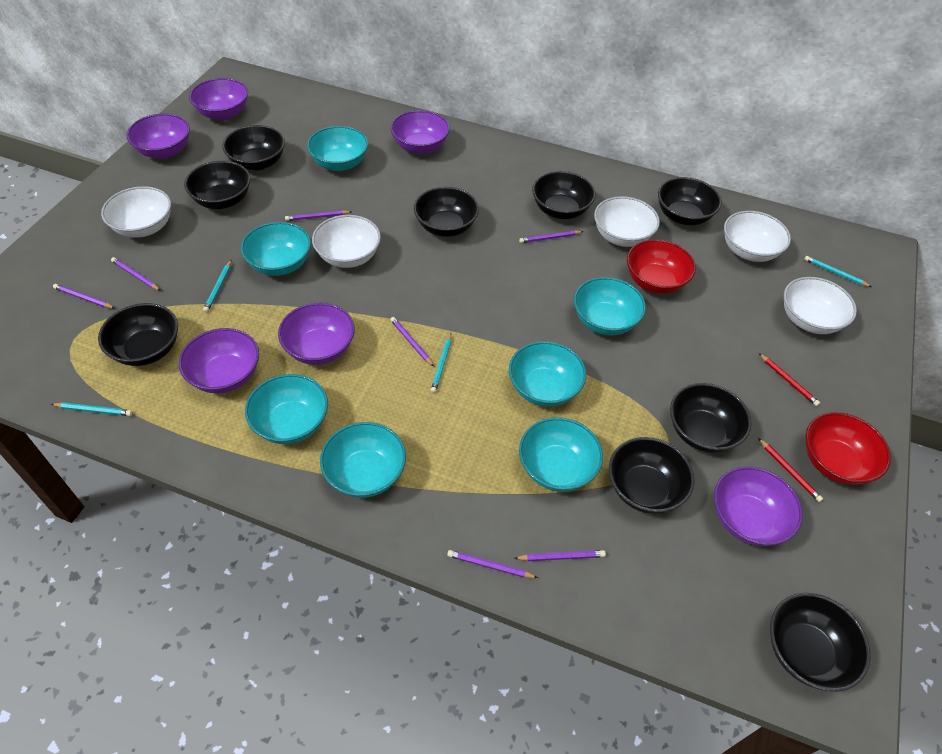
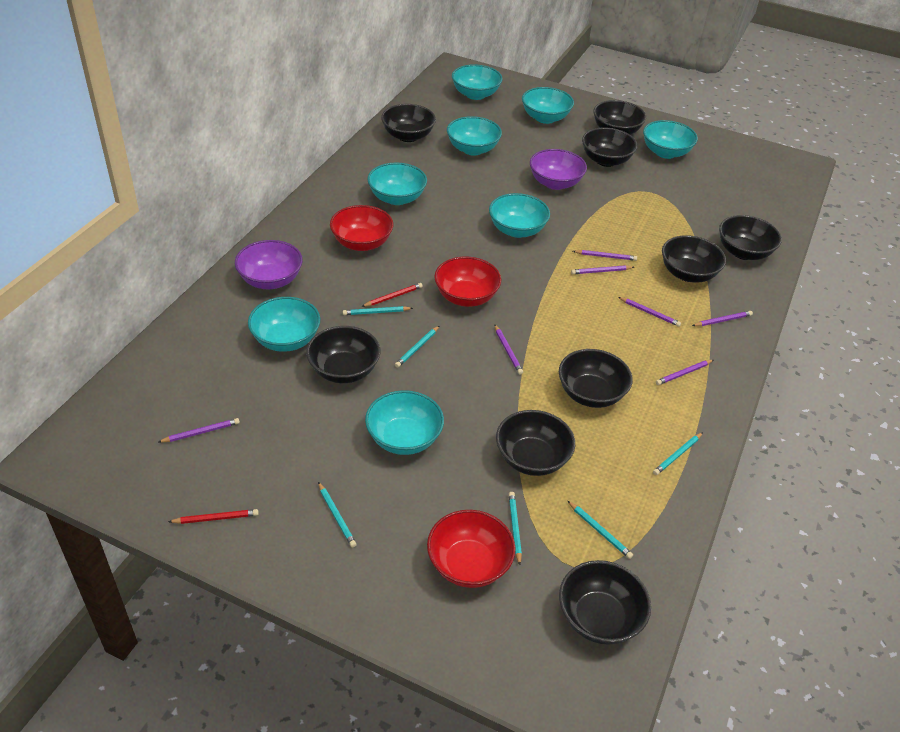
purple bowl: 6 -> 2
red bowl: 2 -> 3
turquoise bowl: 7 -> 8
turquoise pencil: 4 -> 6
white bowl: 5 -> 0

